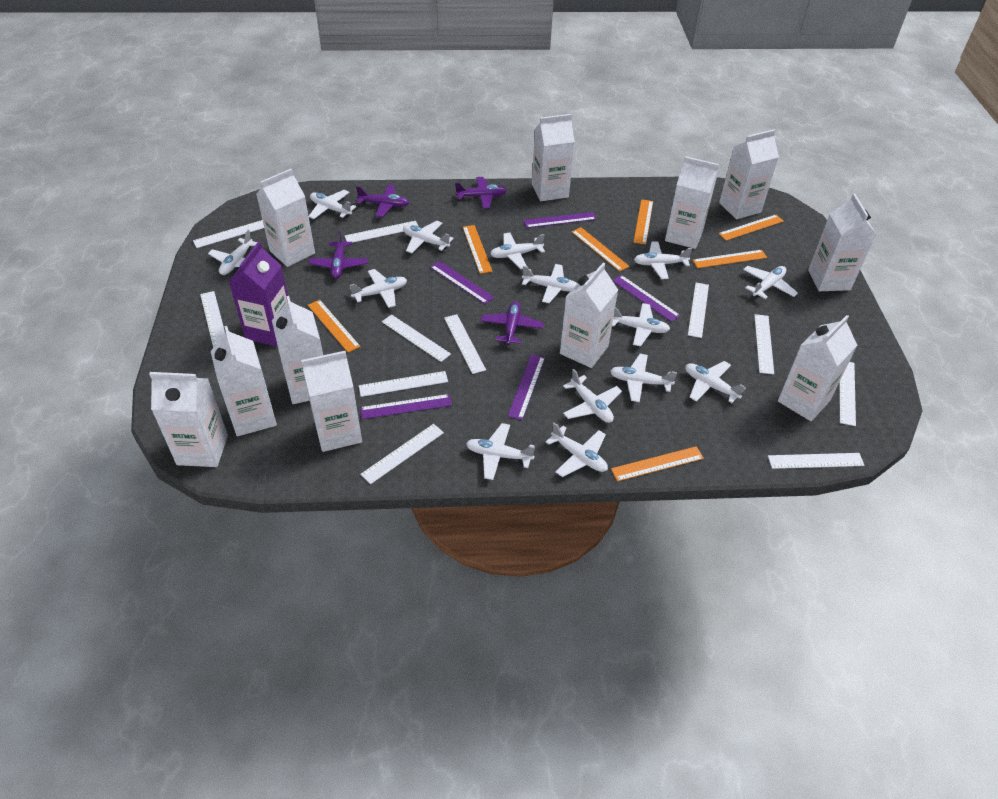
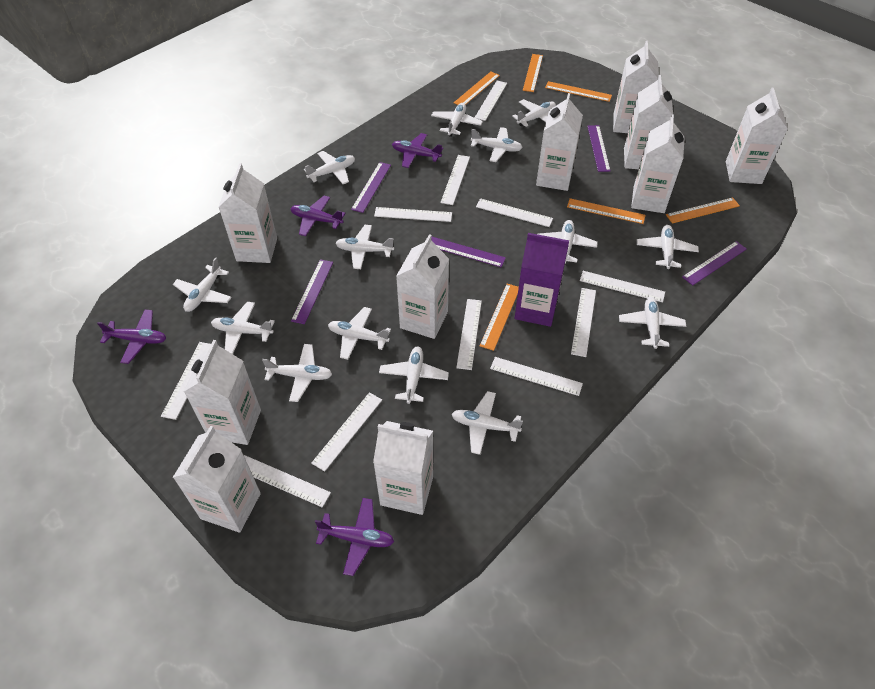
orange ruler: 7 -> 6
white carton: 11 -> 10

